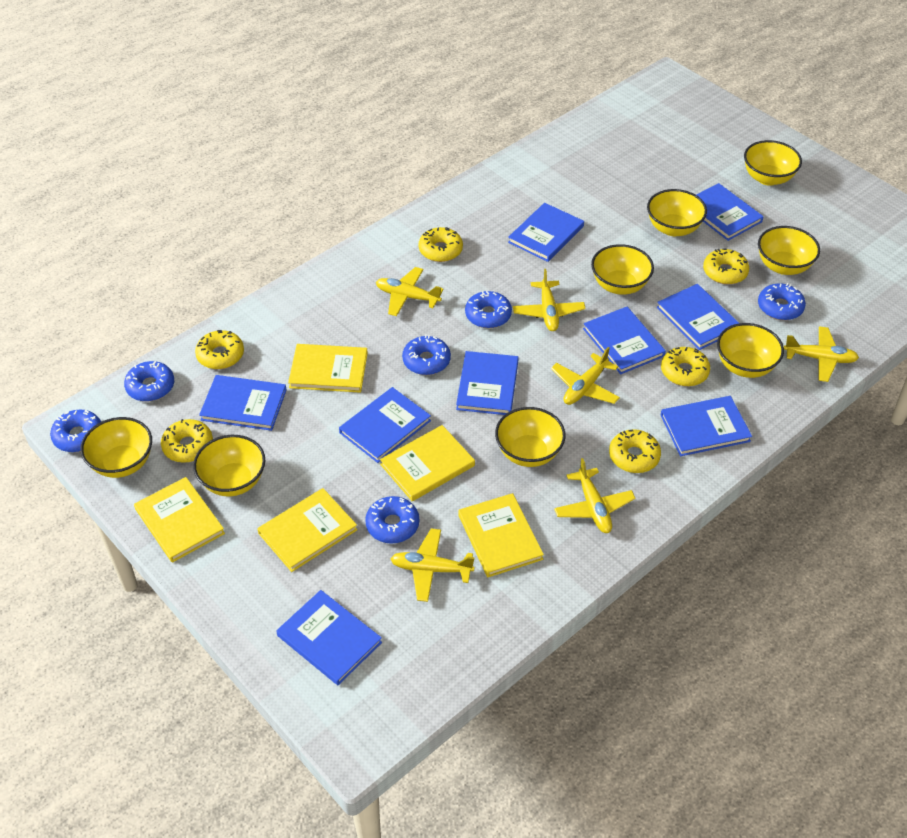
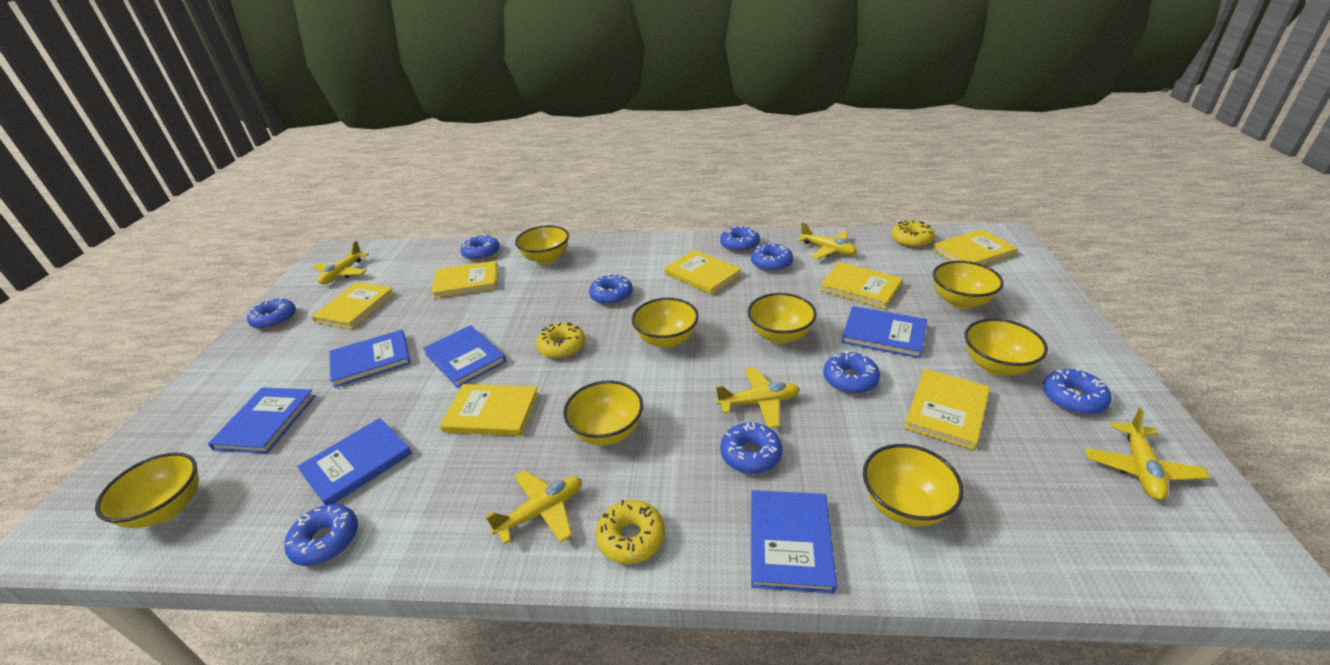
blue book: 9 -> 6
blue donut: 6 -> 9
yellow book: 5 -> 7
yellow donut: 6 -> 3
yellow plane: 6 -> 5

